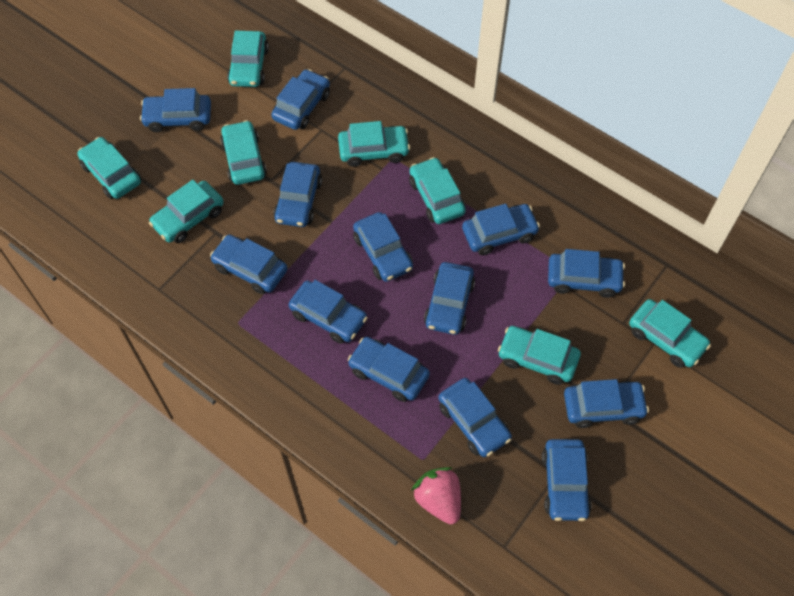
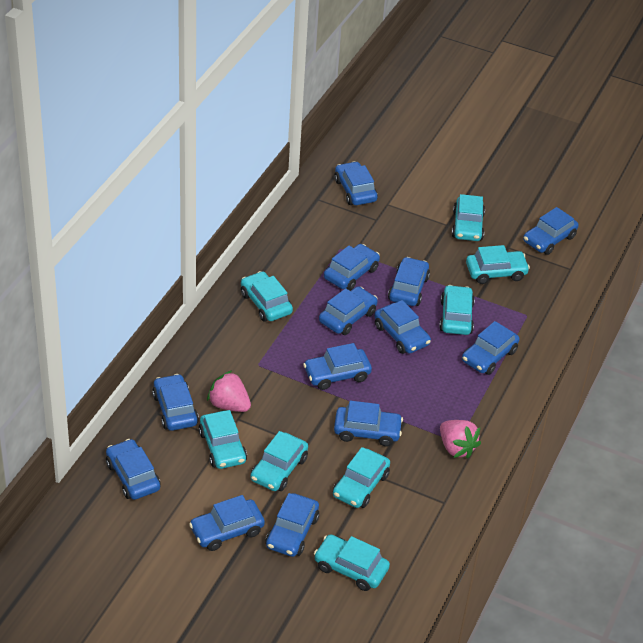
pink strawberry: 1 -> 2

